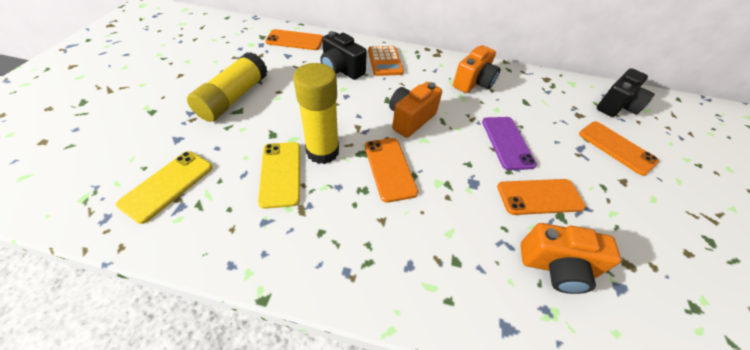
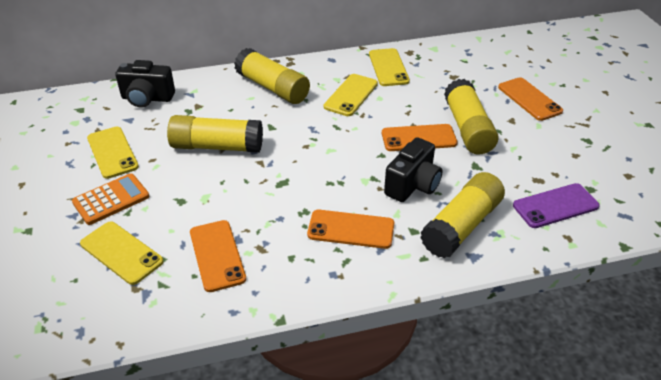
orange camera: 3 -> 0
yellow glue stick: 2 -> 4
yellow phone: 2 -> 4

